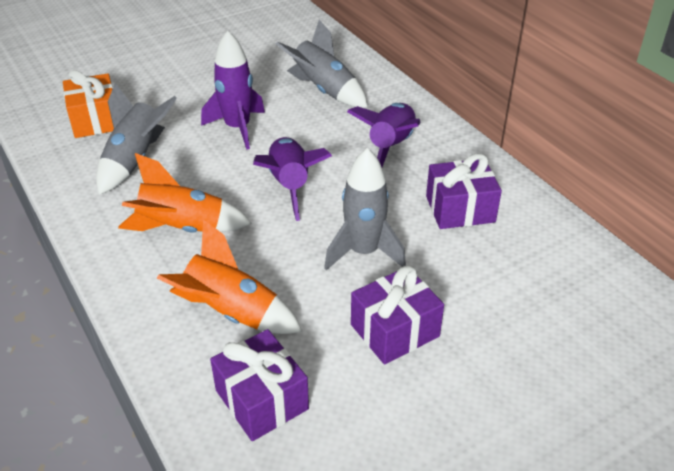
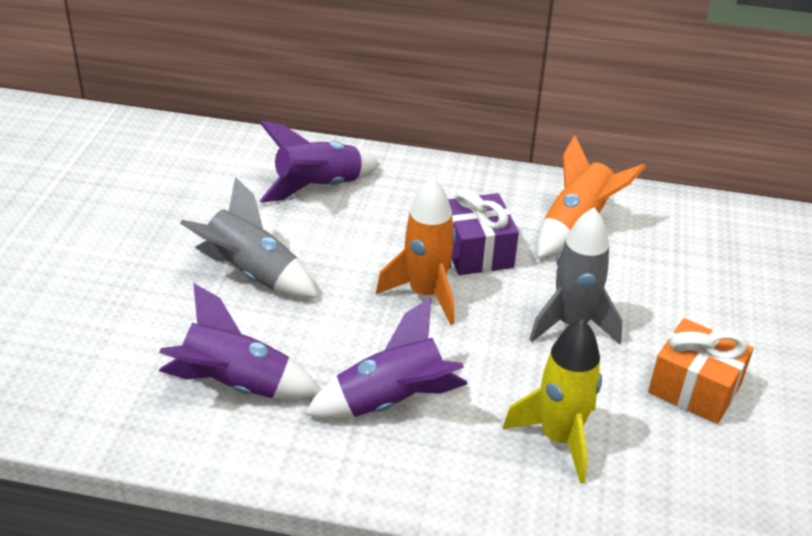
grey rocket: 3 -> 2
purple gift: 3 -> 1
yellow rocket: 0 -> 1

